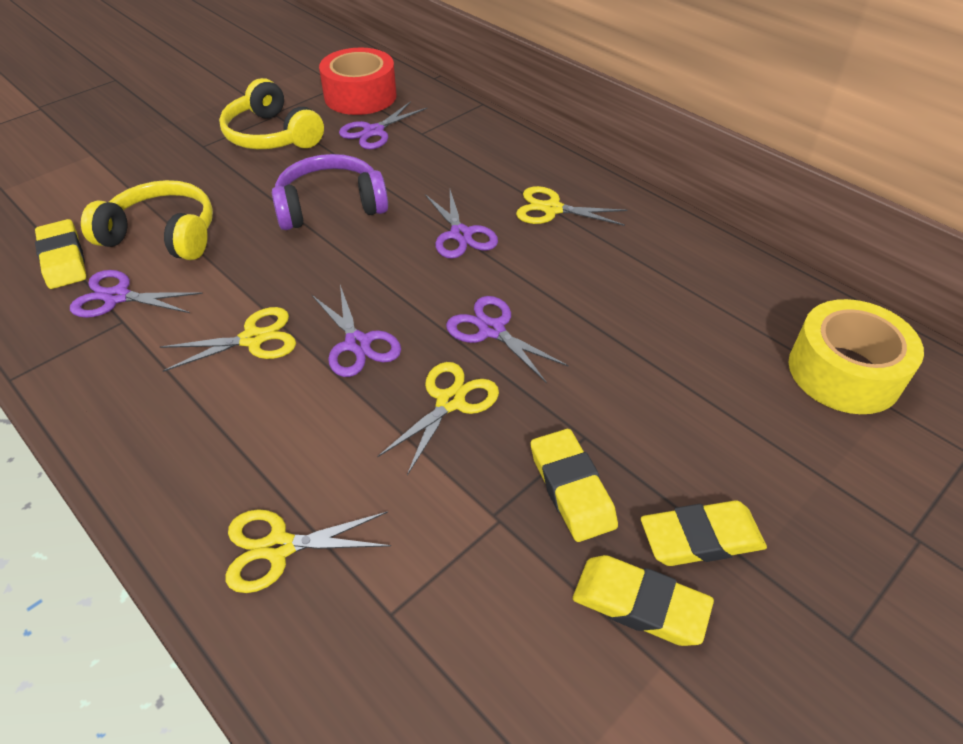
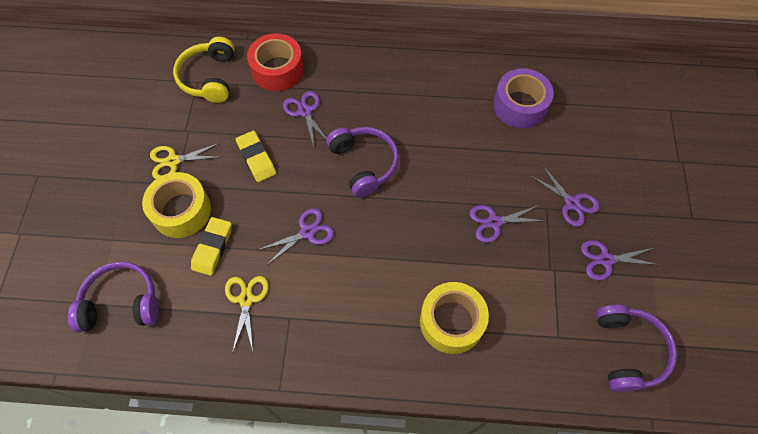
purple headphones: 1 -> 3
purple tape: 0 -> 1
yellow eraser: 4 -> 2
yellow headphones: 2 -> 1
yellow scissors: 4 -> 2
yellow tape: 1 -> 2

